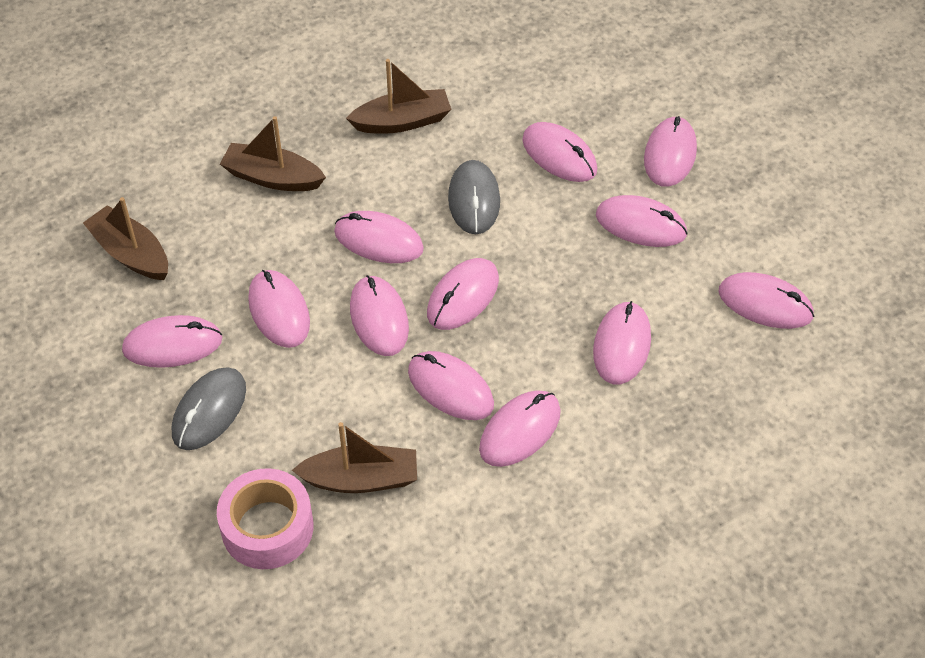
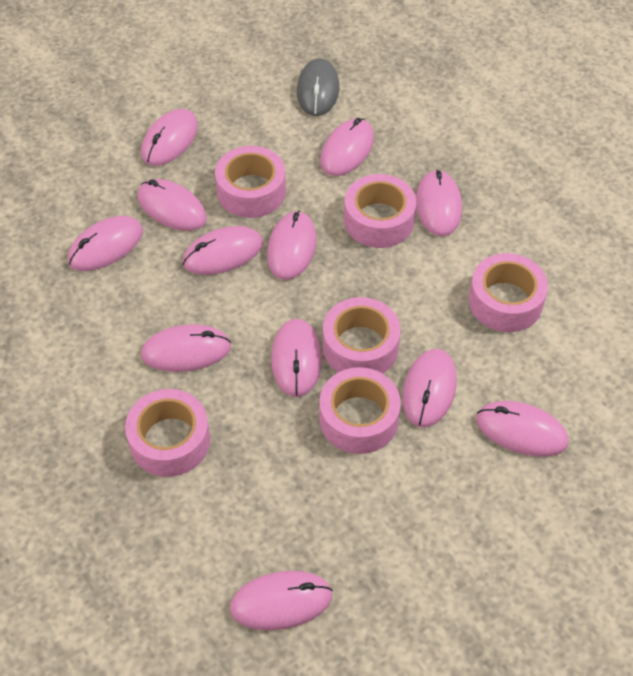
brown boat: 4 -> 0
grey mouse: 2 -> 1
pink tape: 1 -> 6

